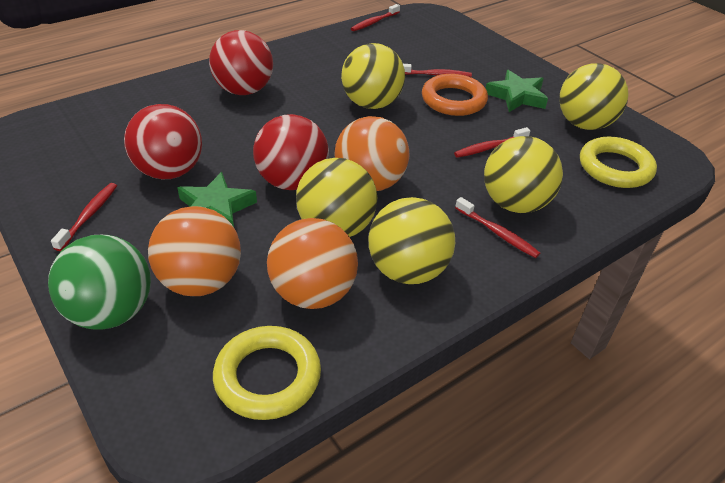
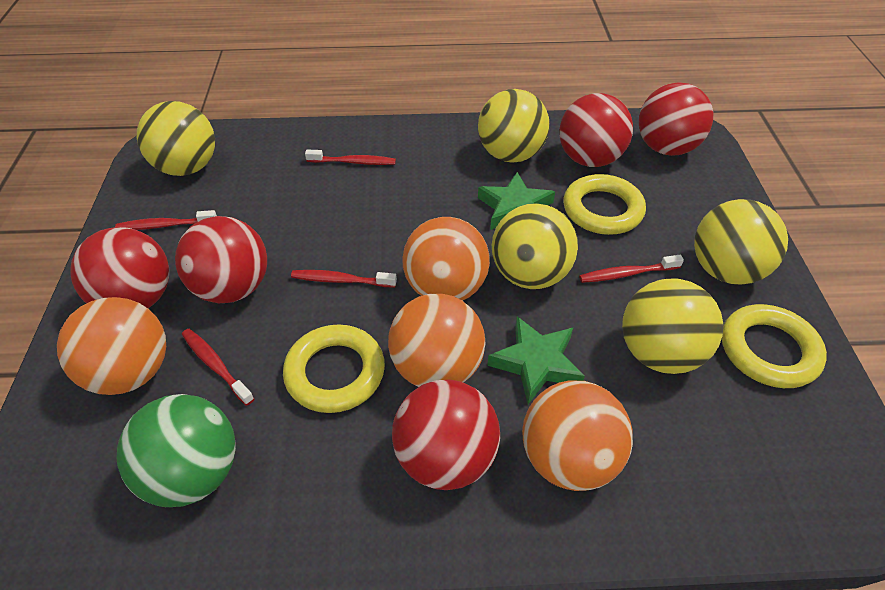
orange ball: 3 -> 4
orange ring: 1 -> 0
red ball: 3 -> 5
yellow ring: 2 -> 3

